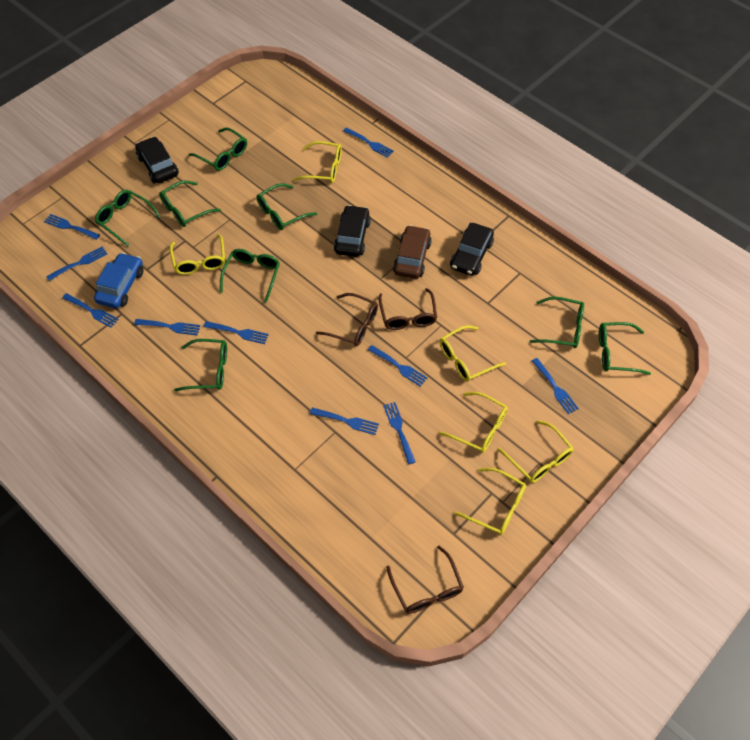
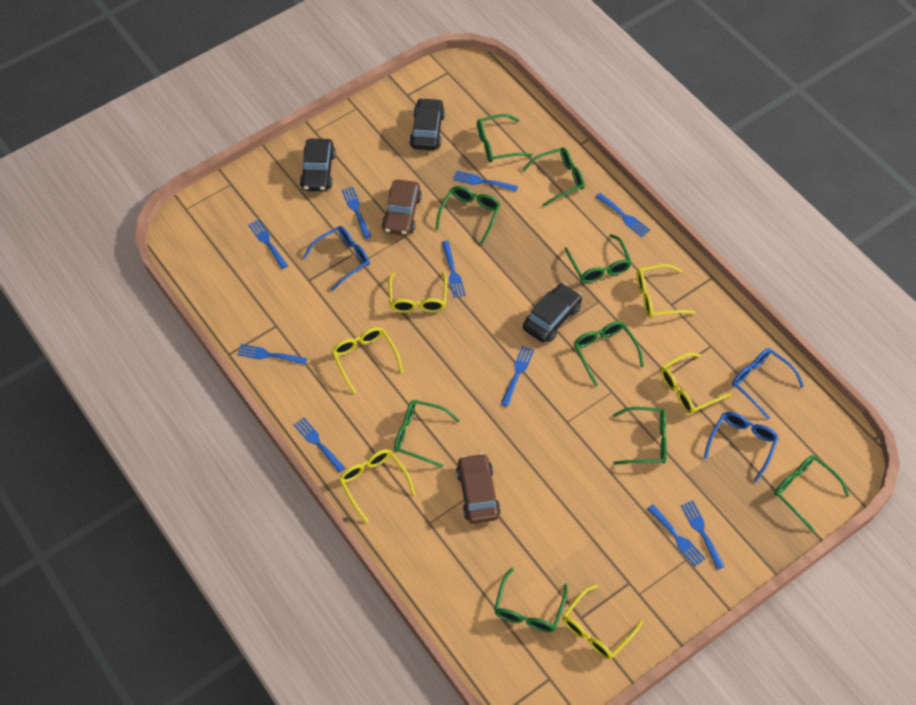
blue car: 1 -> 0
blue glasses: 0 -> 3
brown car: 1 -> 2
brown glasses: 3 -> 0
green glasses: 8 -> 9

